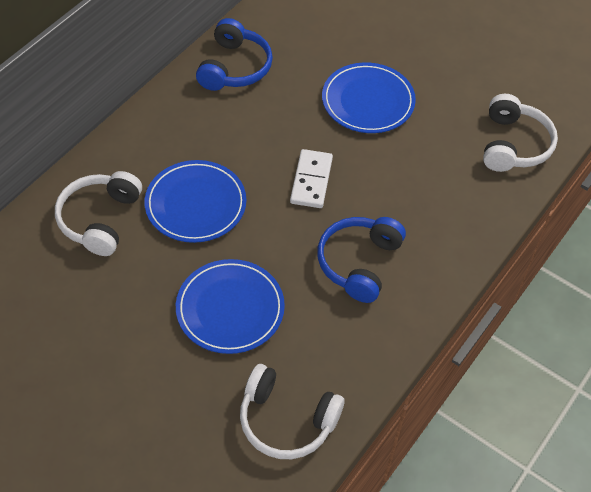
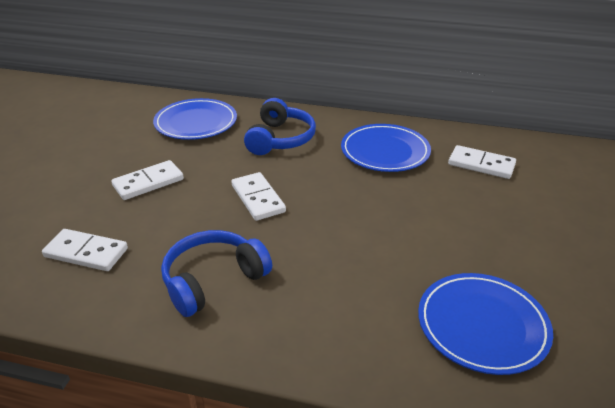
white domino: 1 -> 4
white headphones: 3 -> 0

